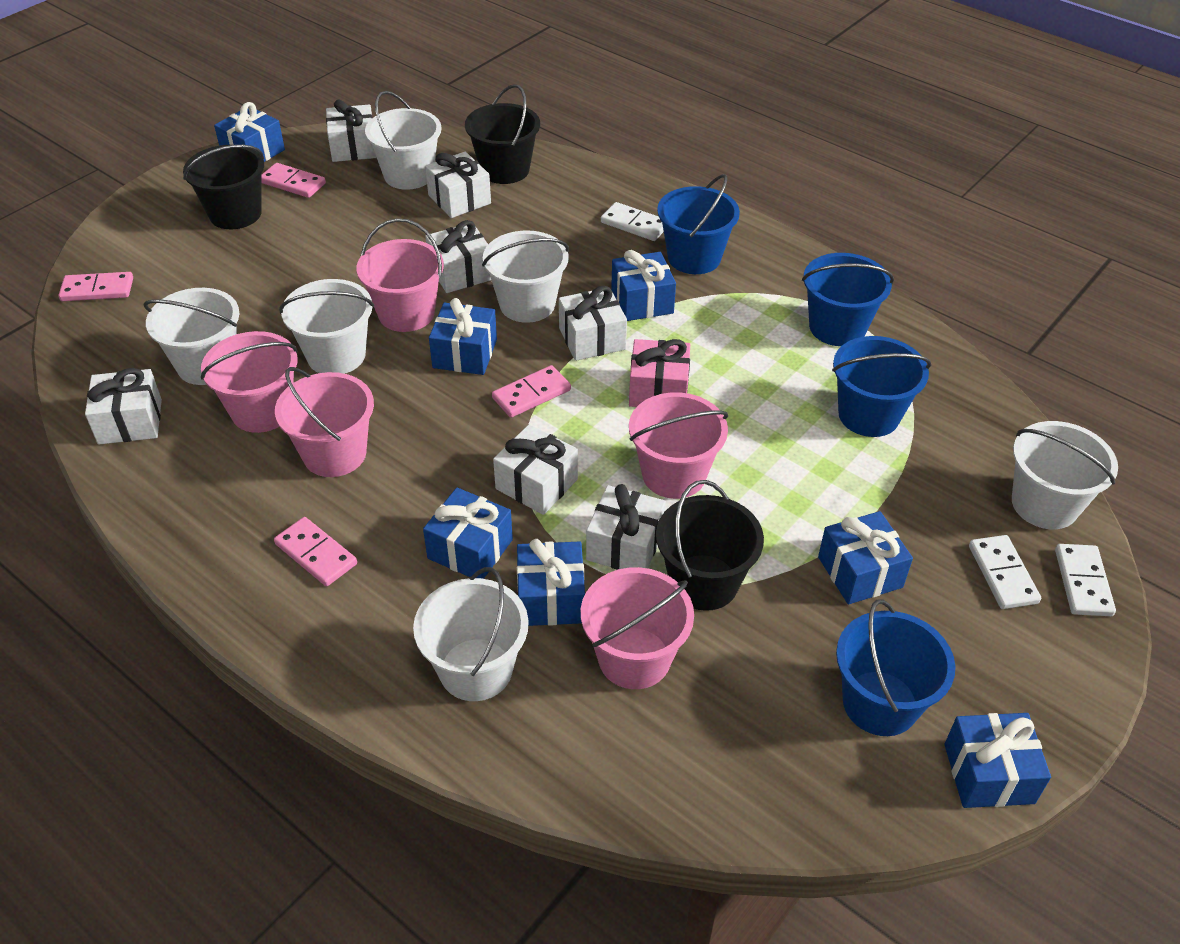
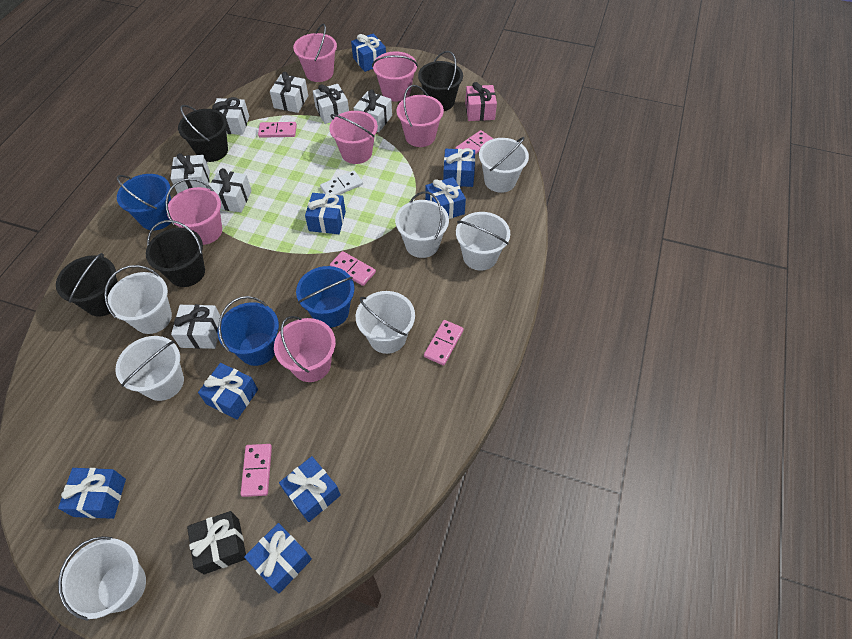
black bucket: 3 -> 4
black gift: 0 -> 1
blue bucket: 4 -> 3
blue gift: 7 -> 8
pink bucket: 5 -> 6
pink domino: 4 -> 5
white bucket: 6 -> 7
white domino: 3 -> 1

